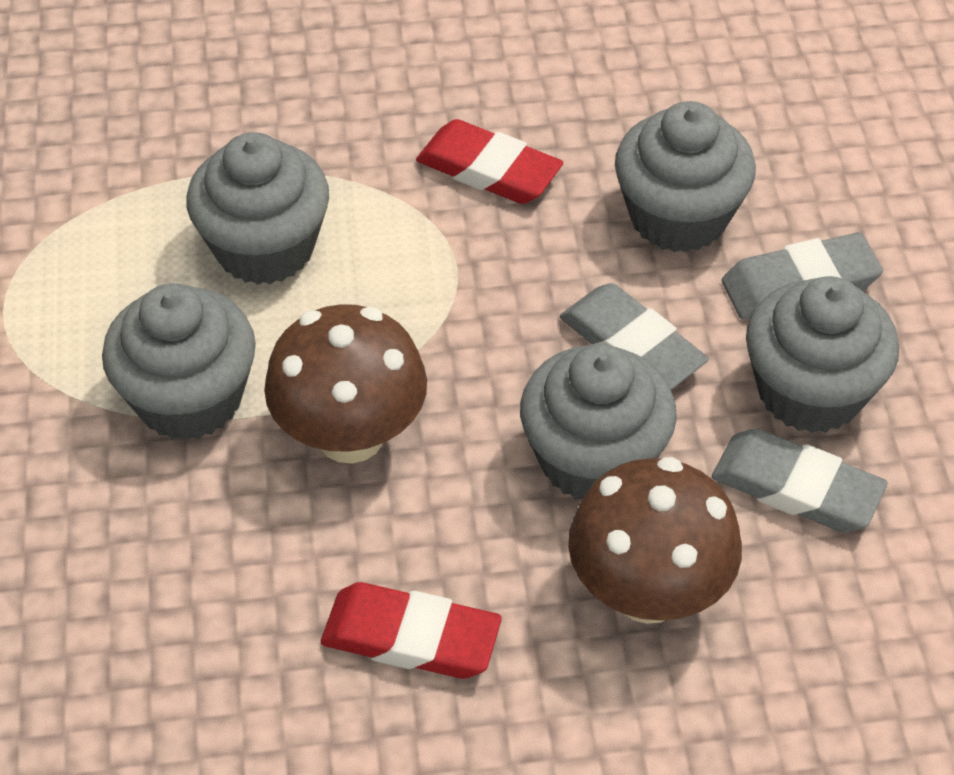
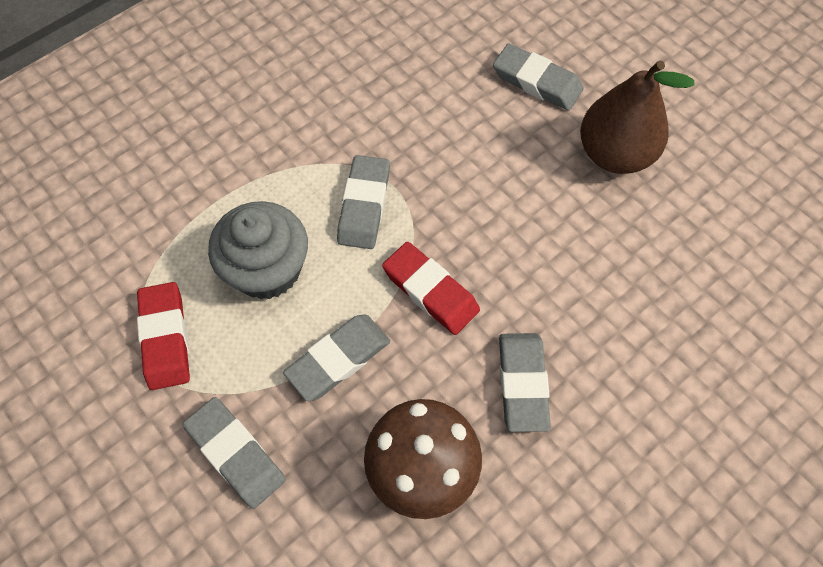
brown mushroom: 2 -> 1
brown pear: 0 -> 1
grey cupcake: 5 -> 1
grey eraser: 3 -> 5

